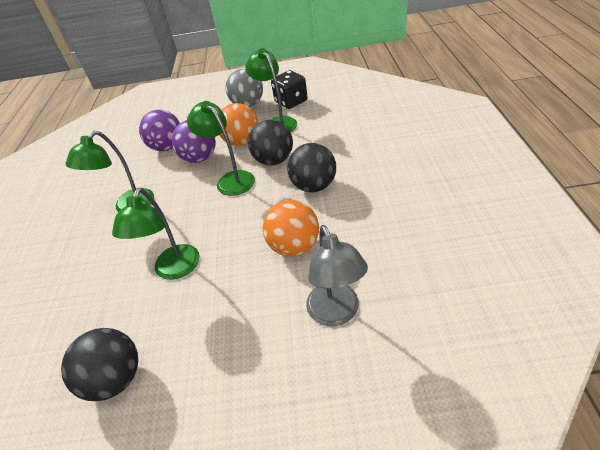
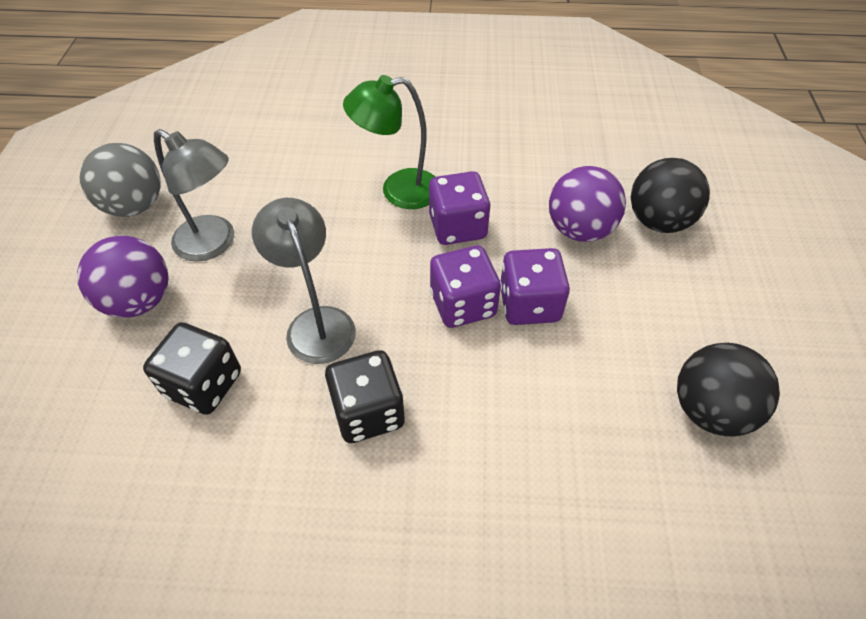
black ball: 3 -> 2
black dice: 1 -> 2
green lamp: 4 -> 1
grey lamp: 1 -> 2
orange ball: 2 -> 0
purple dice: 0 -> 3

